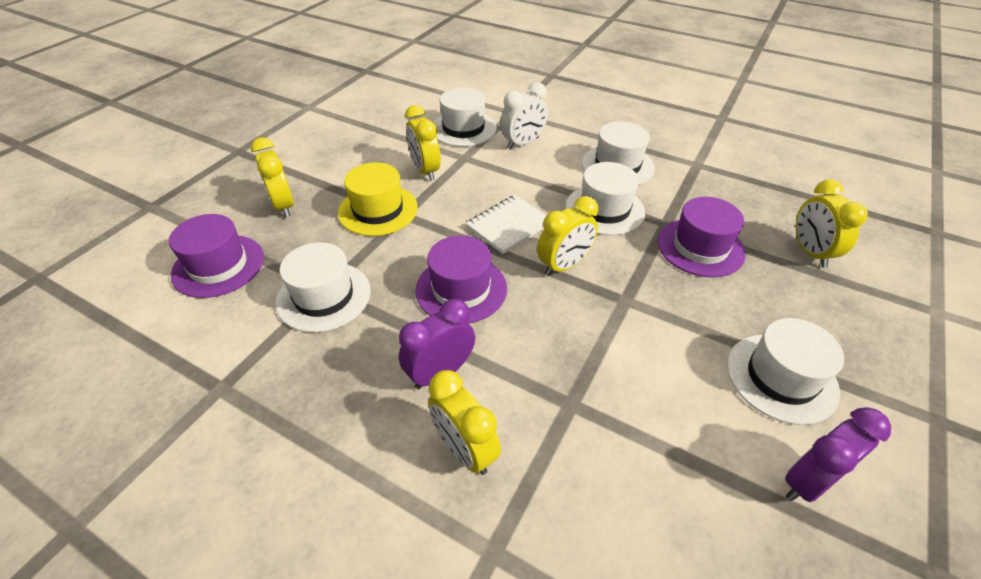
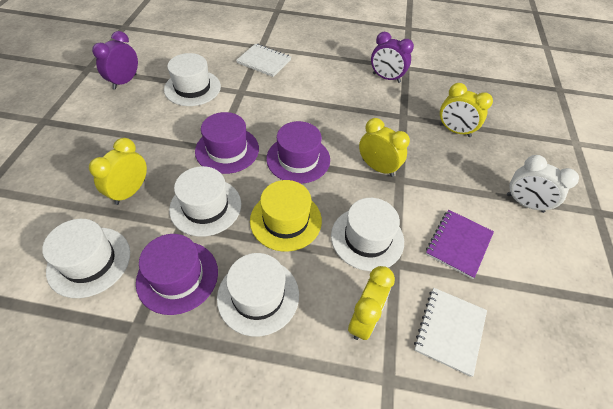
purple notebook: 0 -> 1
white notebook: 1 -> 2
yellow clock: 5 -> 4

